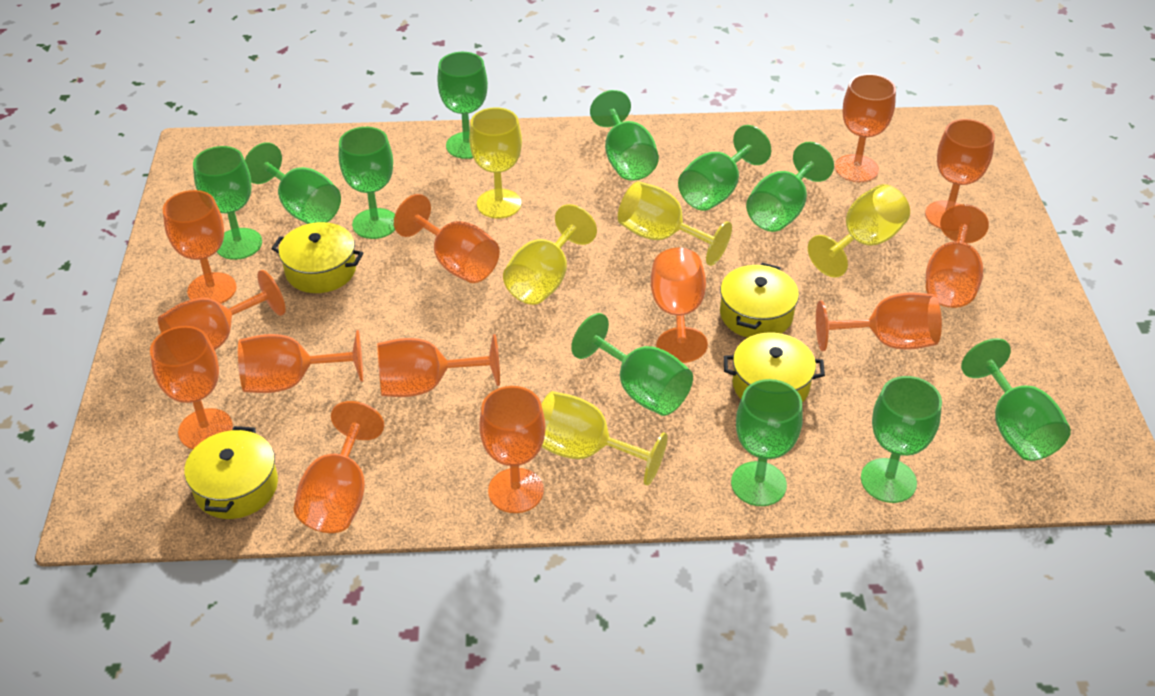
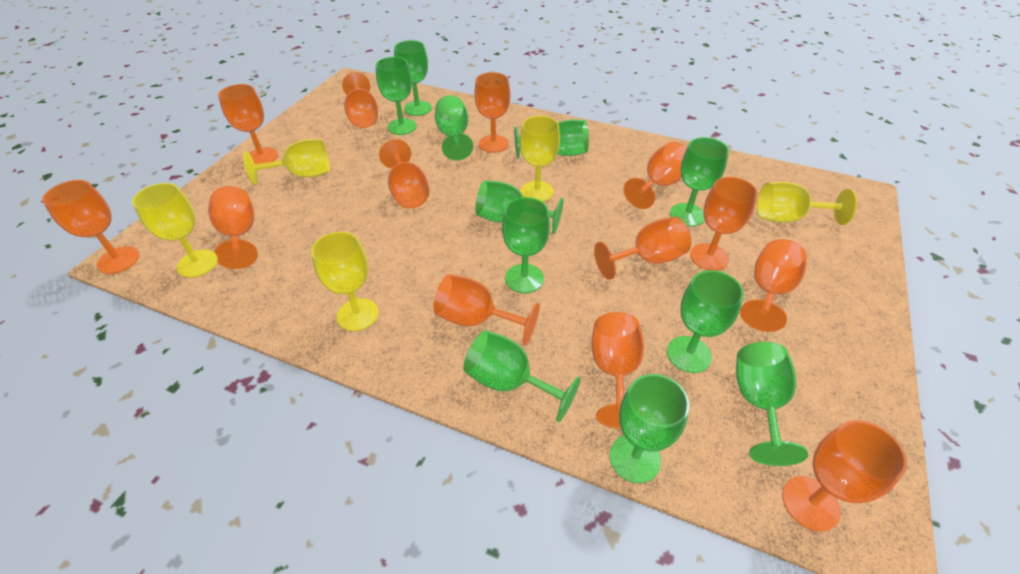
yellow pot: 4 -> 0

